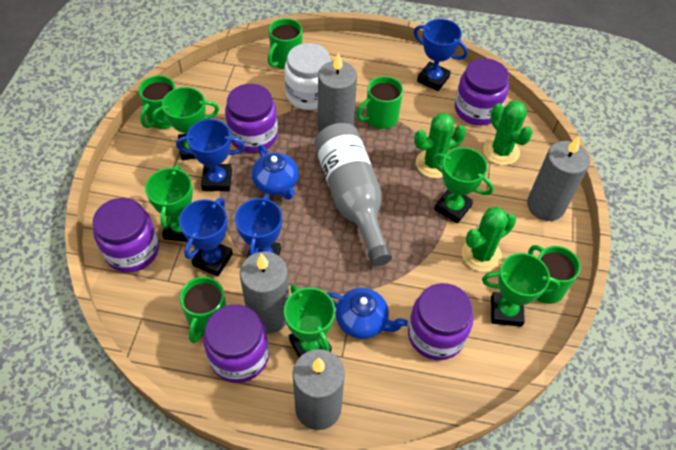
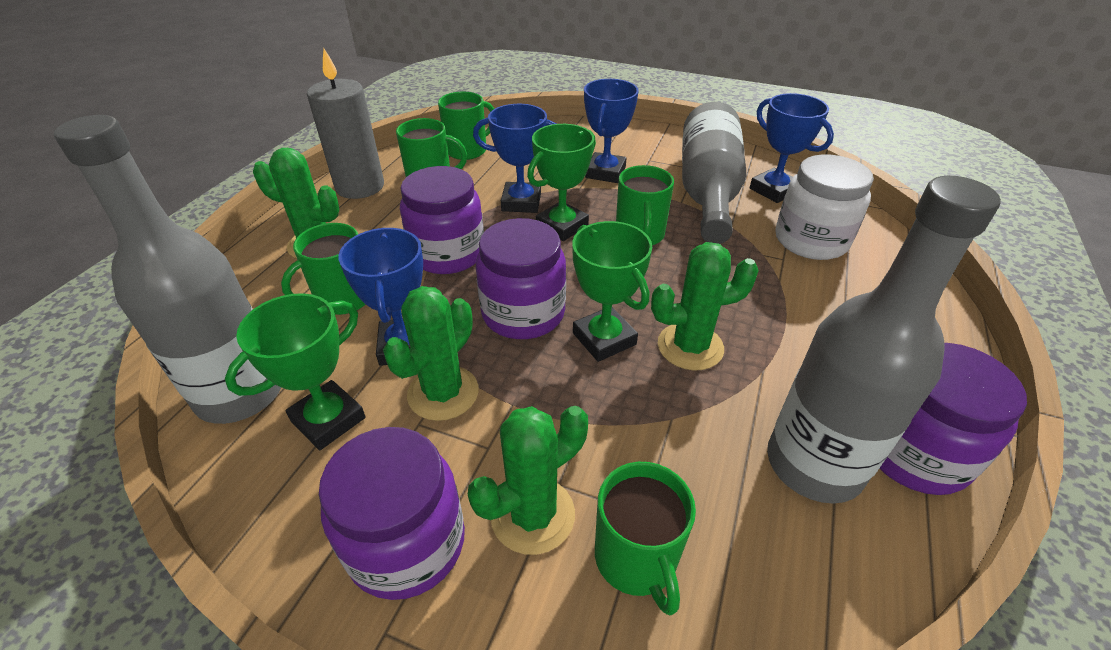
blue teapot: 2 -> 0
green cactus: 3 -> 4
green trophy: 5 -> 3
grey bottle: 1 -> 3
grey candle: 4 -> 1
purple jar: 5 -> 4

